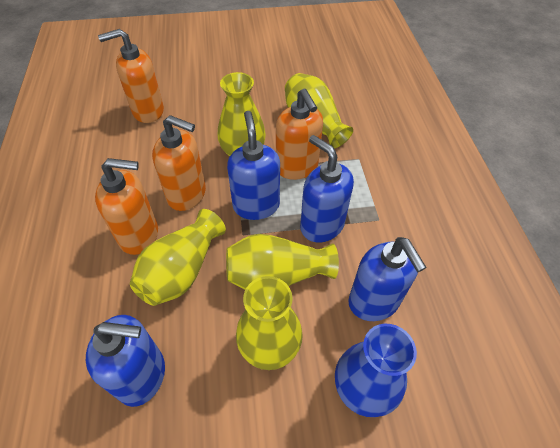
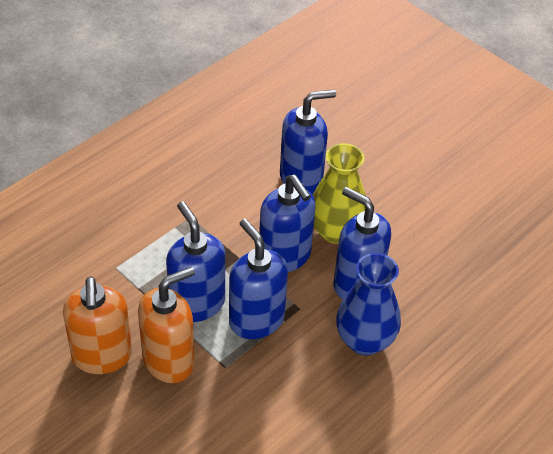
blue soap dispenser: 4 -> 5
orange soap dispenser: 4 -> 2
yellow vase: 5 -> 1

